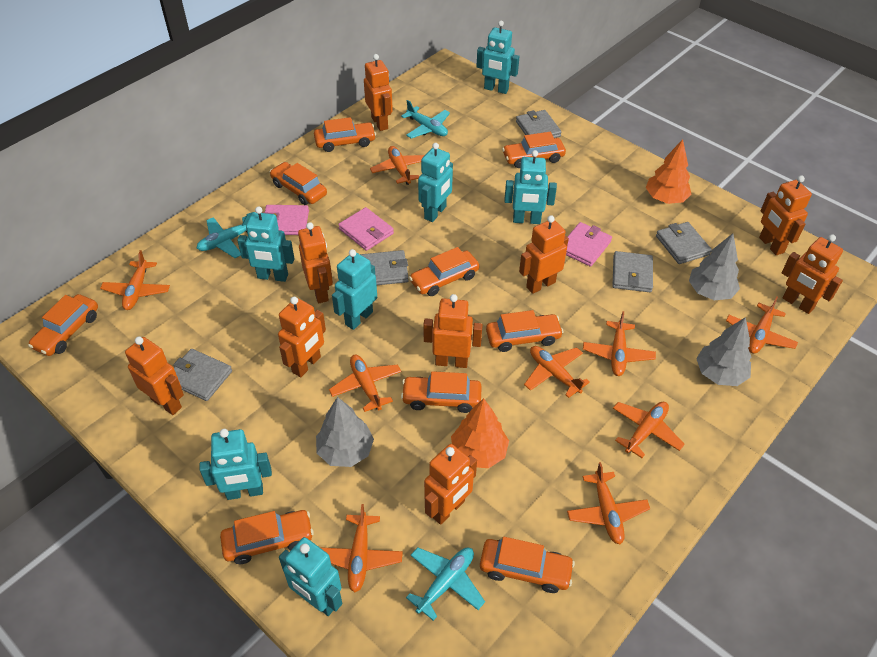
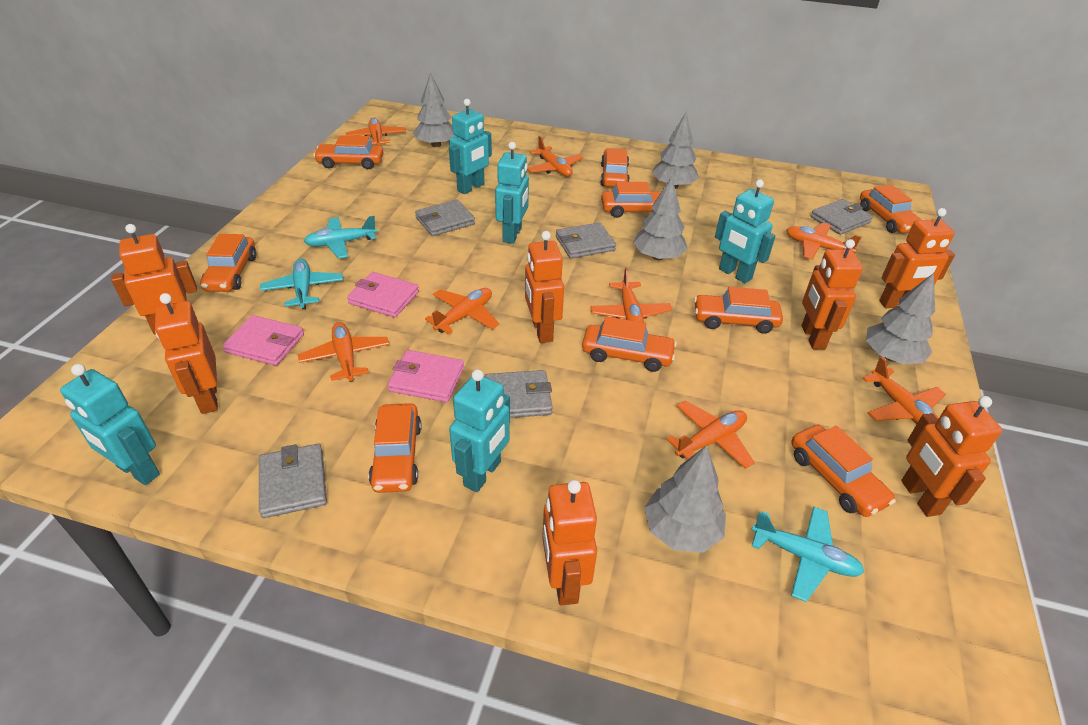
grey tree: 3 -> 5
orange plane: 9 -> 8
orange robot: 9 -> 7
orange tree: 2 -> 0
turquoise robot: 7 -> 5

